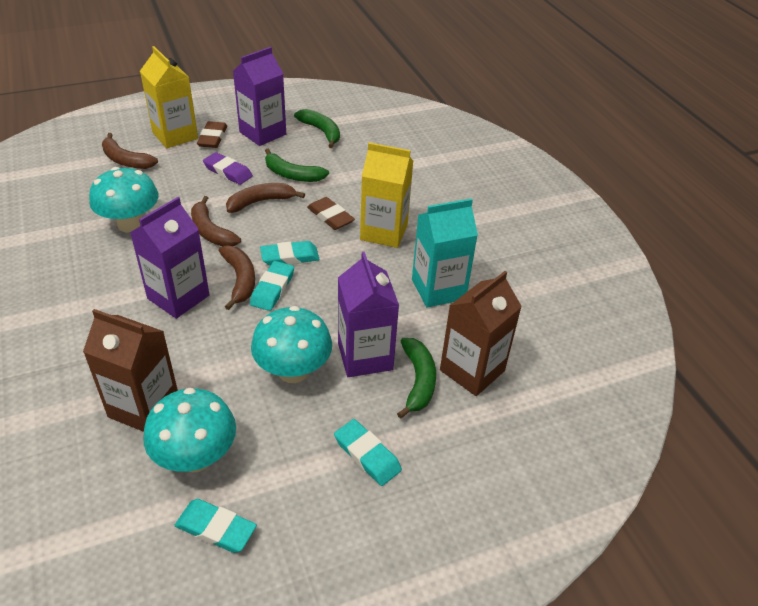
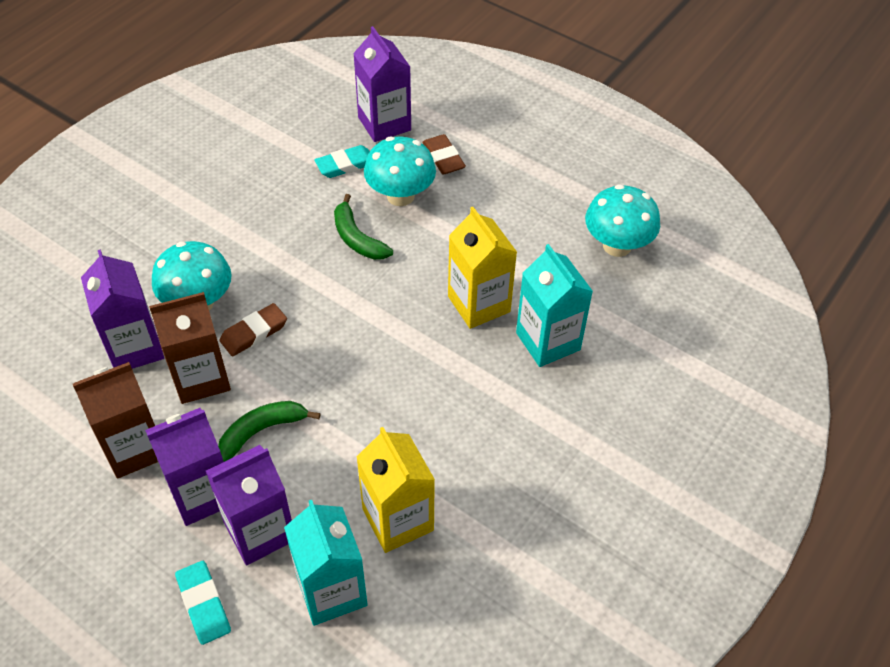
brown banana: 4 -> 0
green banana: 3 -> 2
purple carton: 3 -> 4
purple eraser: 1 -> 0
turquoise carton: 1 -> 2
turquoise eraser: 4 -> 2

